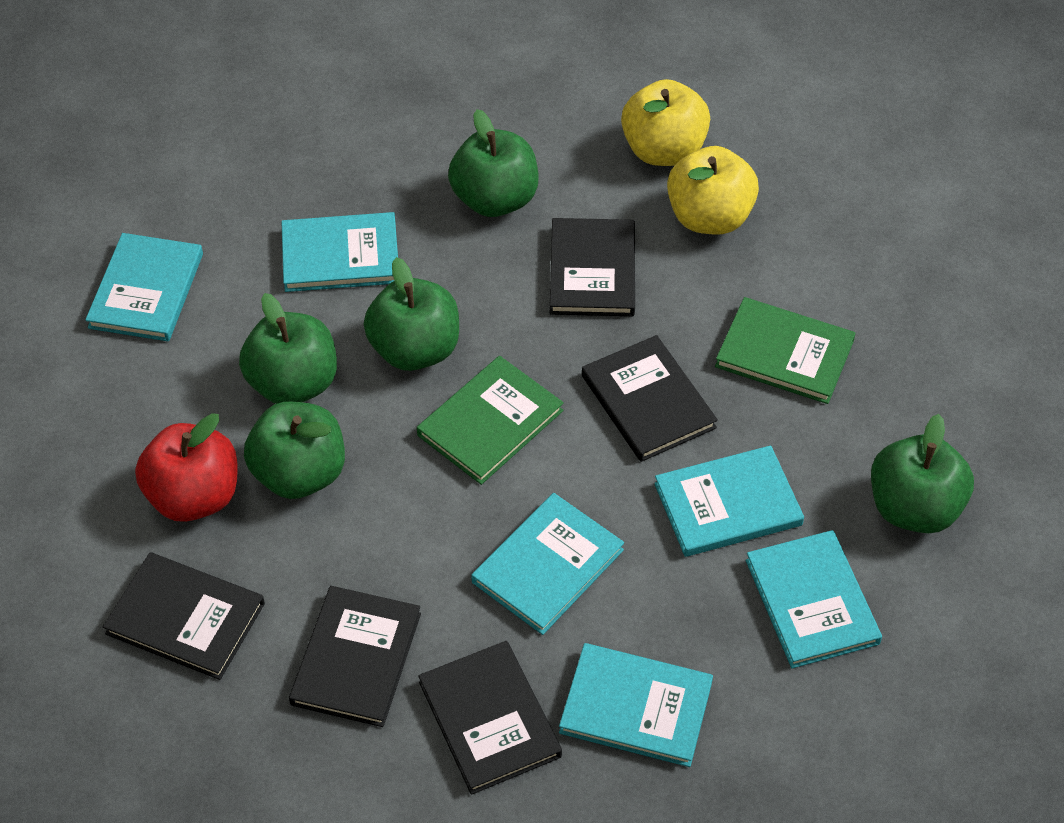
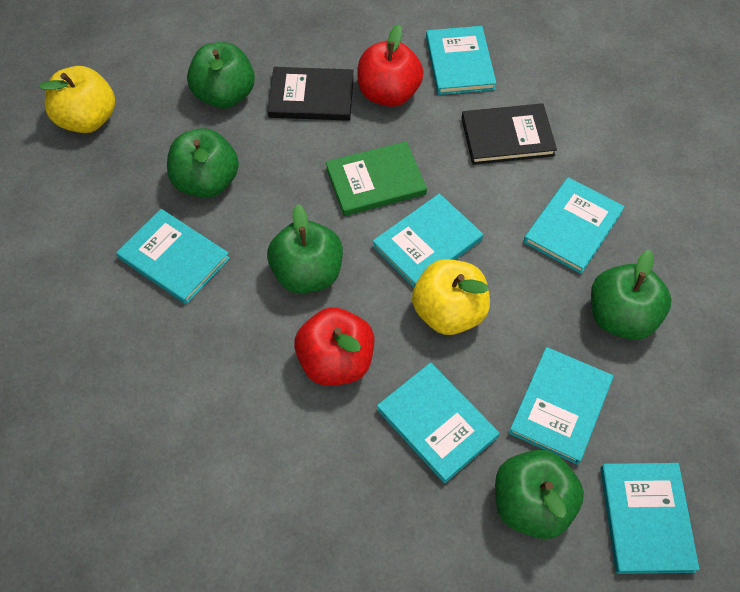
black book: 5 -> 2
green book: 2 -> 1
red apple: 1 -> 2
turquoise book: 6 -> 7

